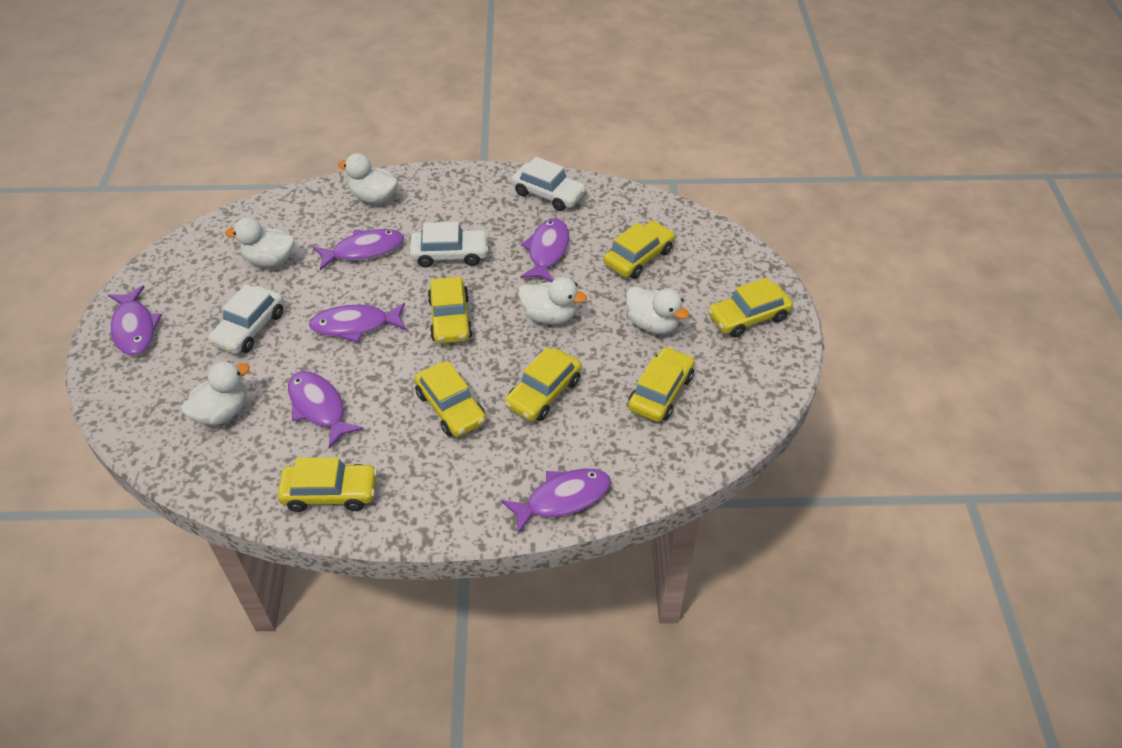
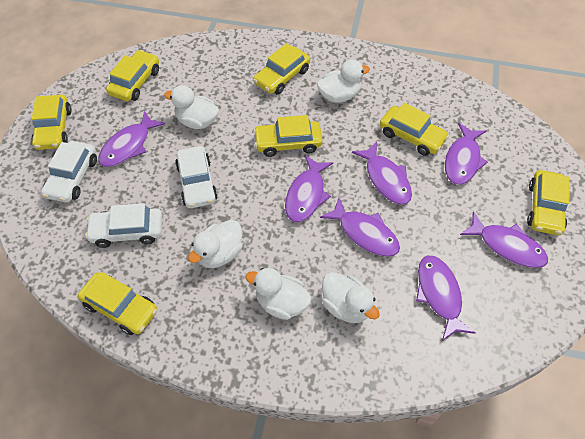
purple fish: 6 -> 7

